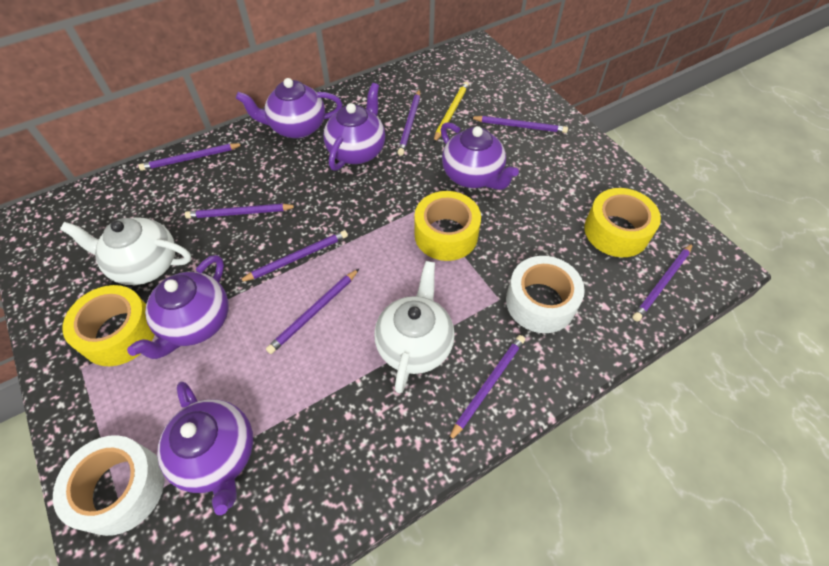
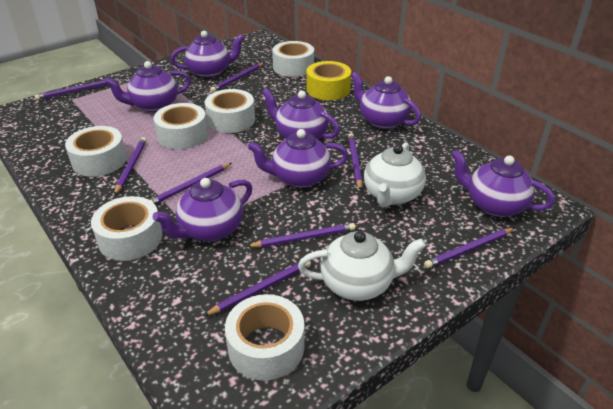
purple teapot: 5 -> 7
white tape: 2 -> 6
yellow pencil: 1 -> 0
yellow tape: 3 -> 1

